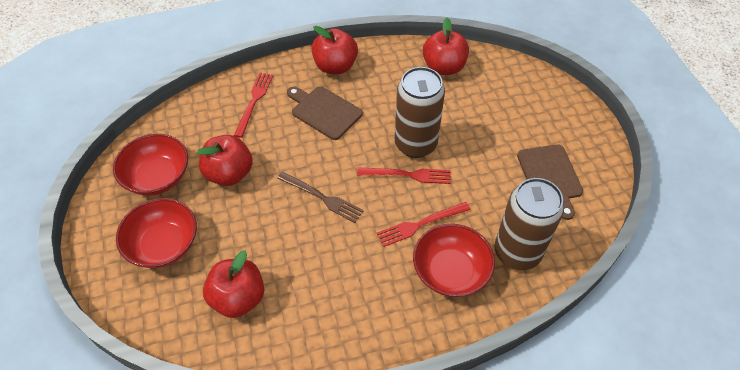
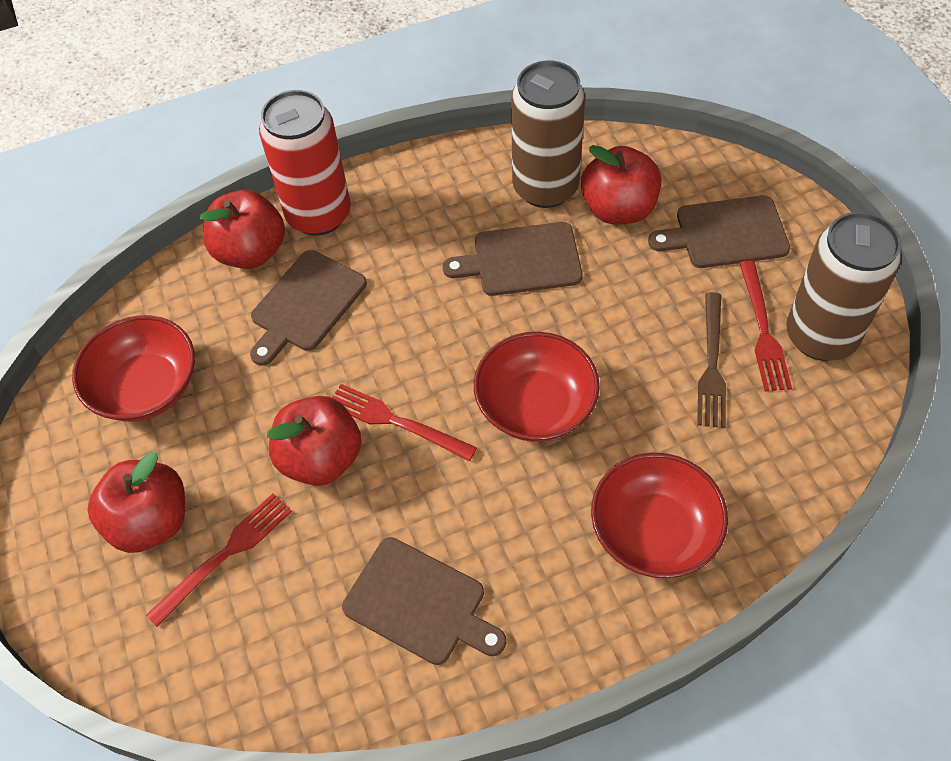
brown cutting board: 2 -> 4
red can: 0 -> 1

